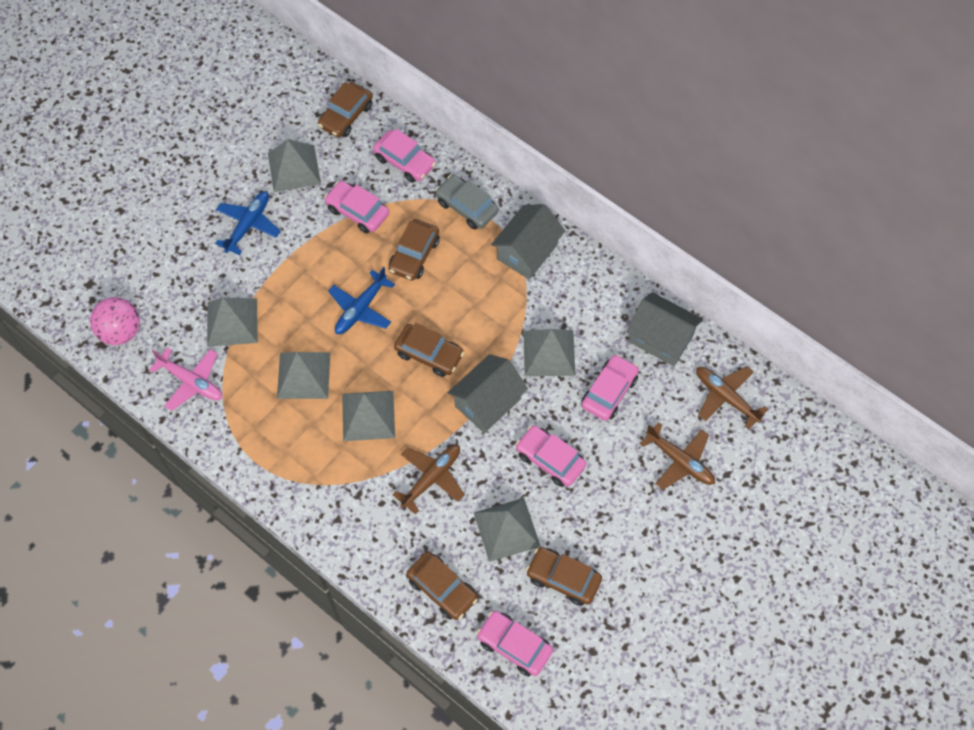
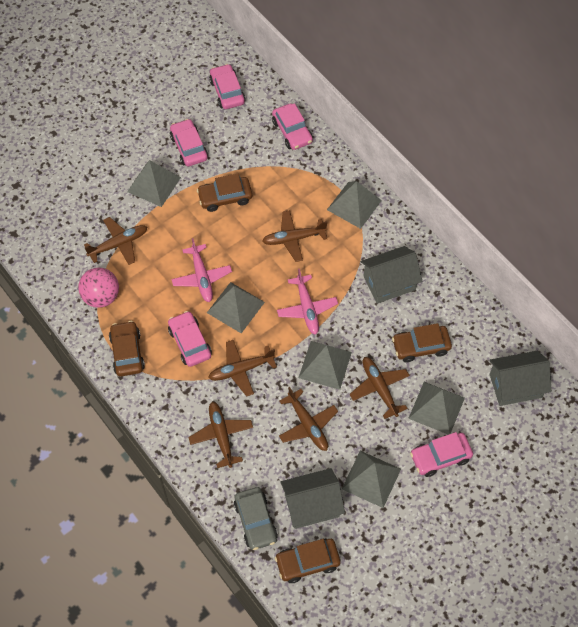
blue plane: 2 -> 0
brown car: 5 -> 4
brown plane: 3 -> 6
pink plane: 1 -> 2

